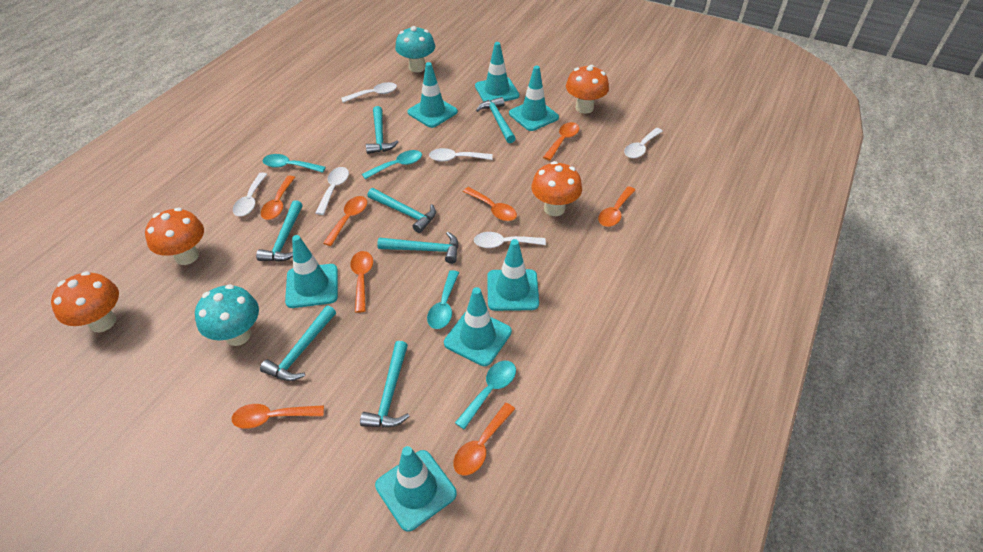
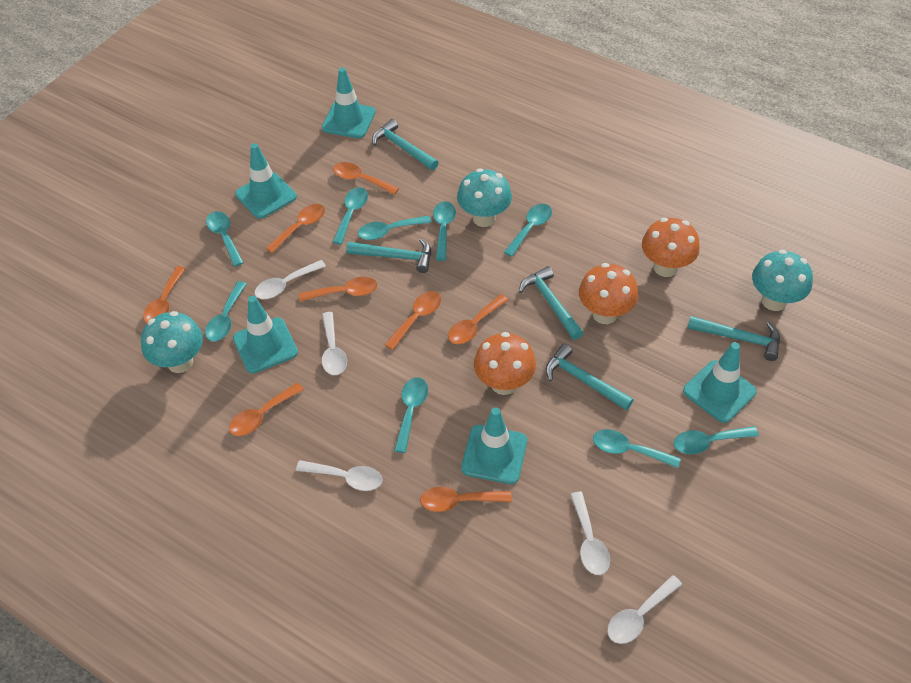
orange mushroom: 4 -> 3
turquoise hammer: 7 -> 5
turquoise mushroom: 2 -> 3
turquoise spoon: 4 -> 9
turquoise traffic cone: 7 -> 5
white spoon: 6 -> 5

